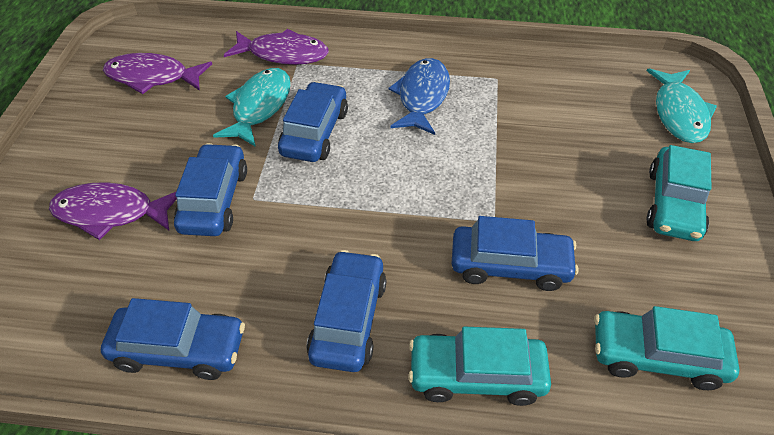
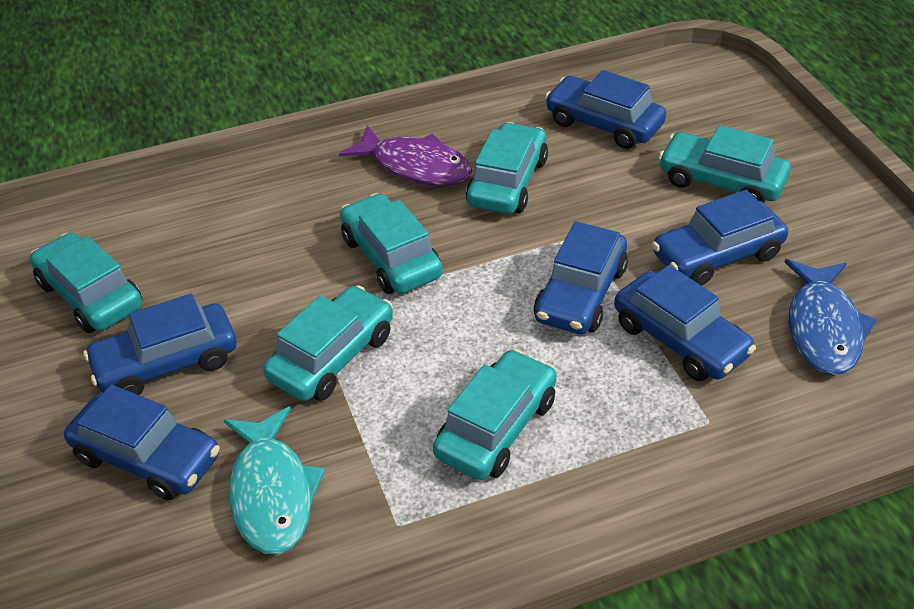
blue car: 5 -> 6
purple fish: 3 -> 1
turquoise car: 3 -> 6
turquoise fish: 2 -> 1

